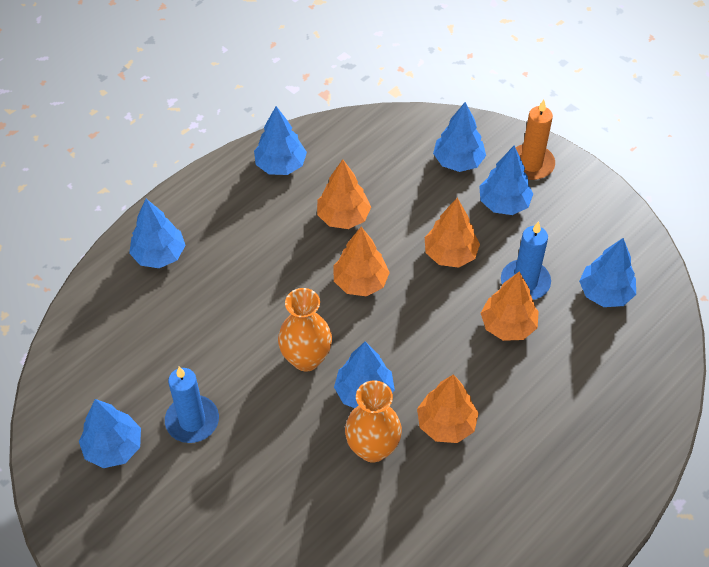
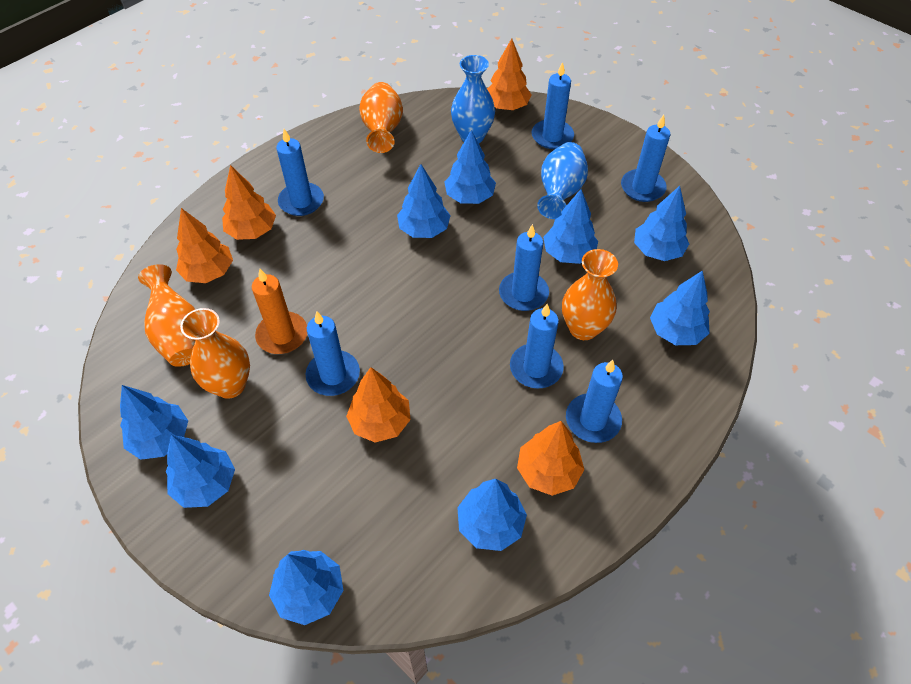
blue candle: 2 -> 7
blue tree: 7 -> 9
blue vase: 0 -> 2
orange vase: 2 -> 4

